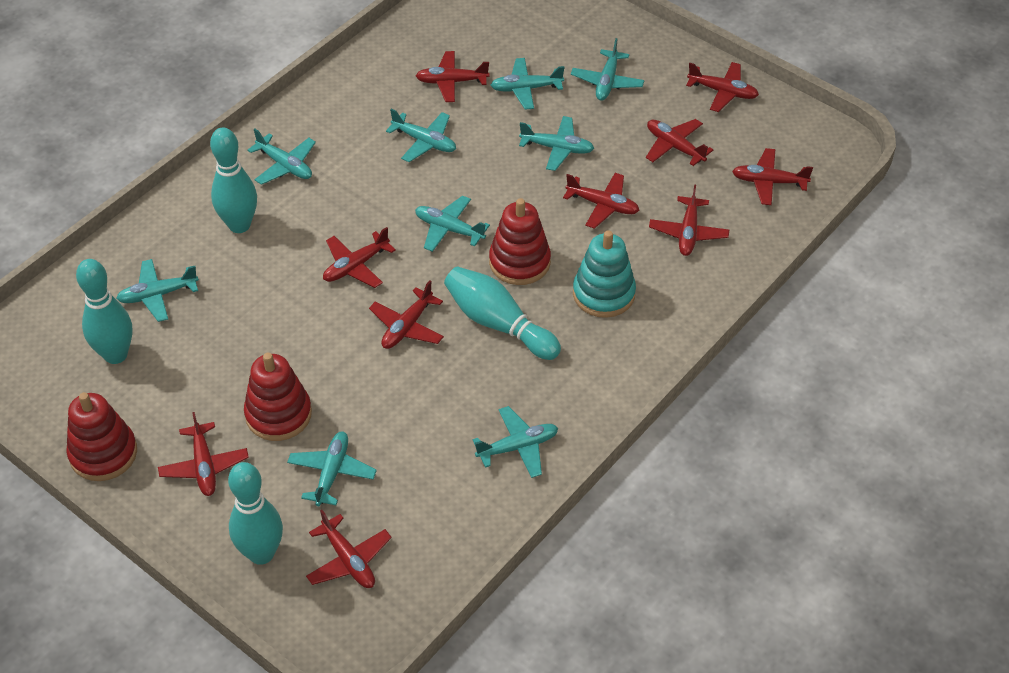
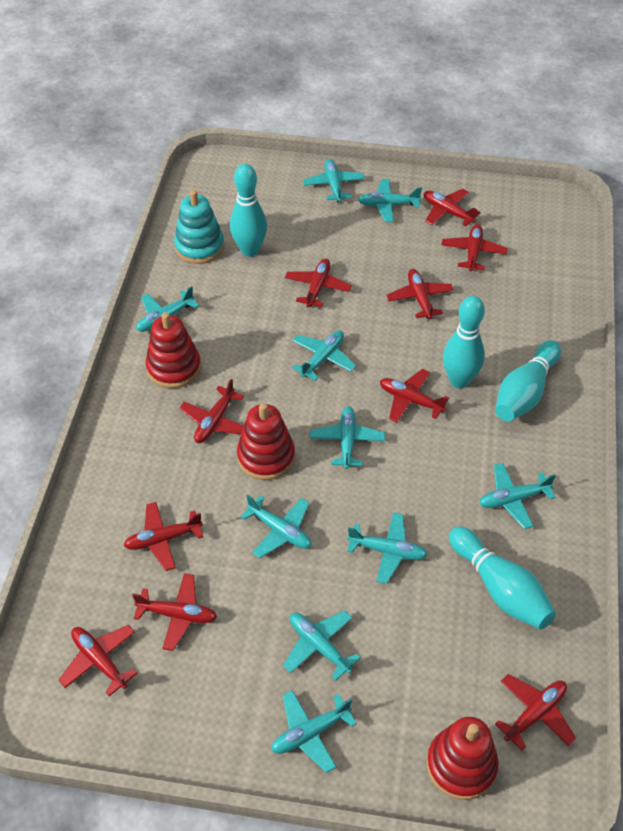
turquoise plane: 9 -> 10

